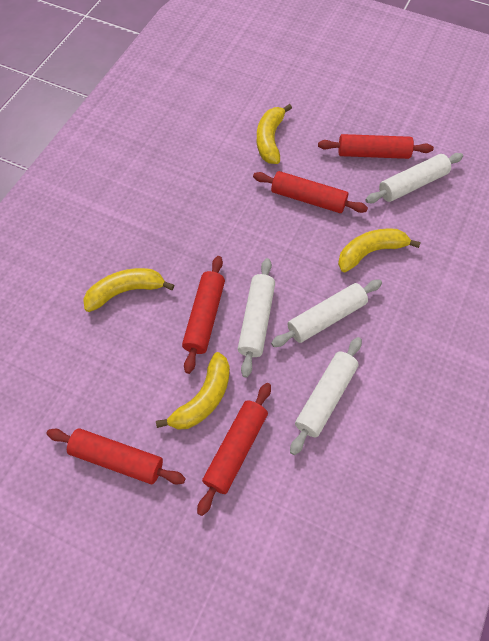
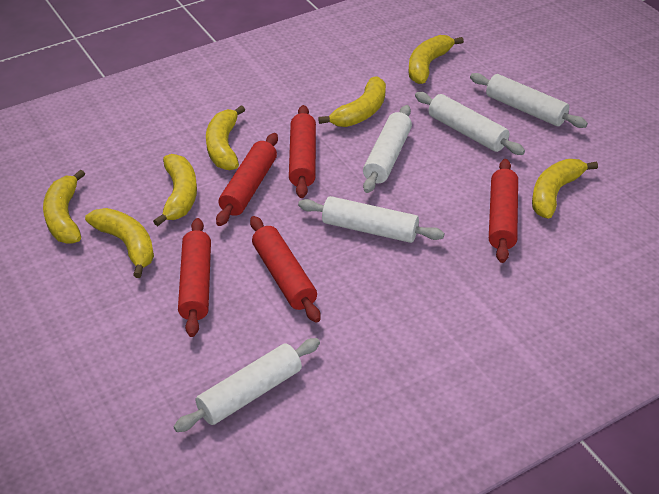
white rolling pin: 4 -> 5
yellow banana: 4 -> 7

